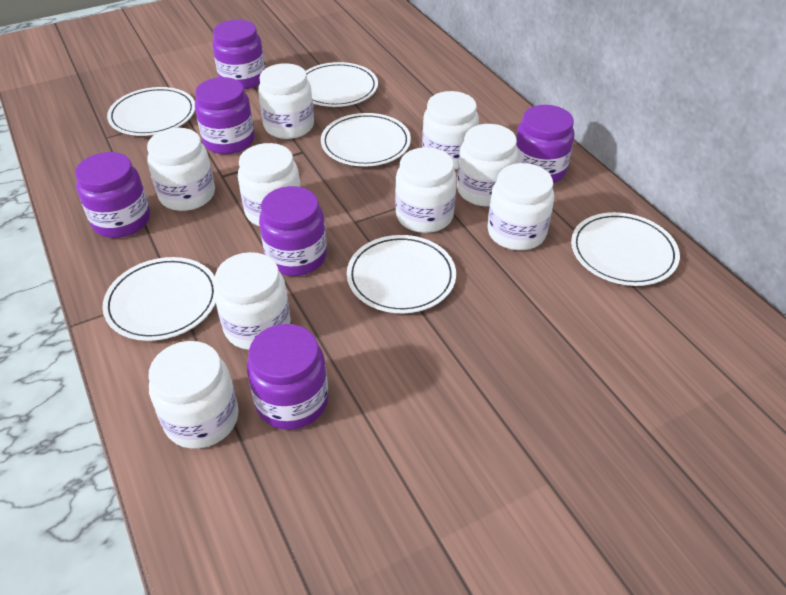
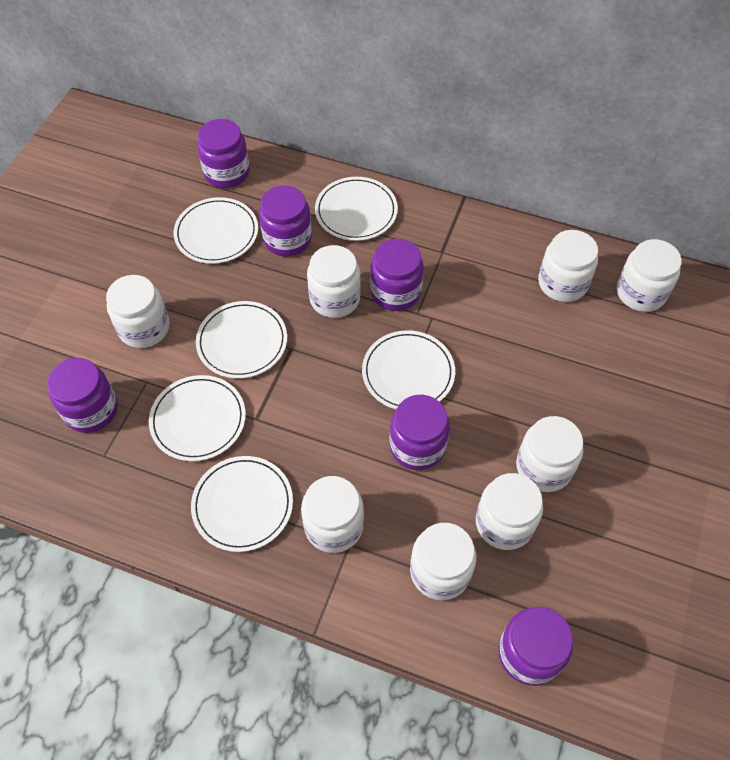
white jar: 9 -> 8

